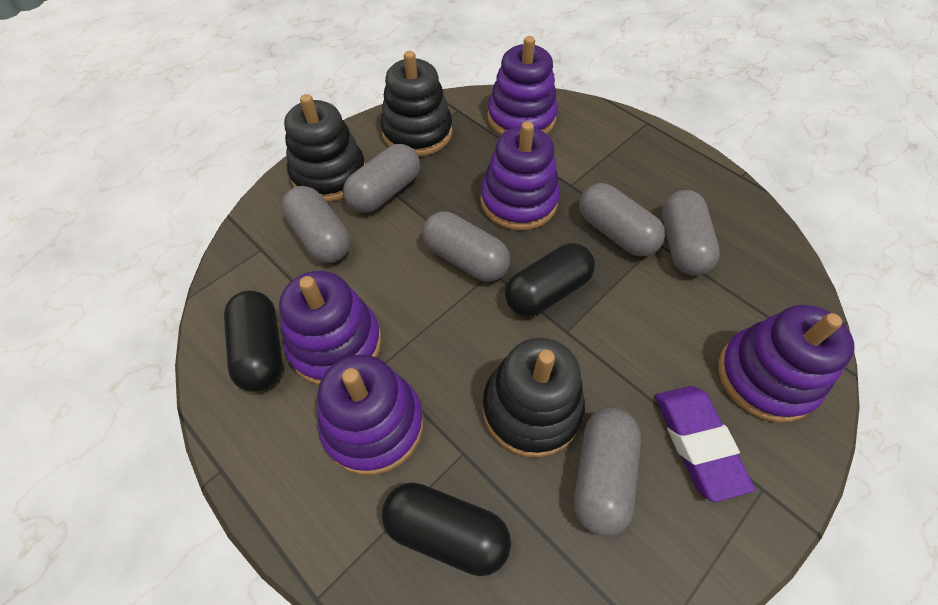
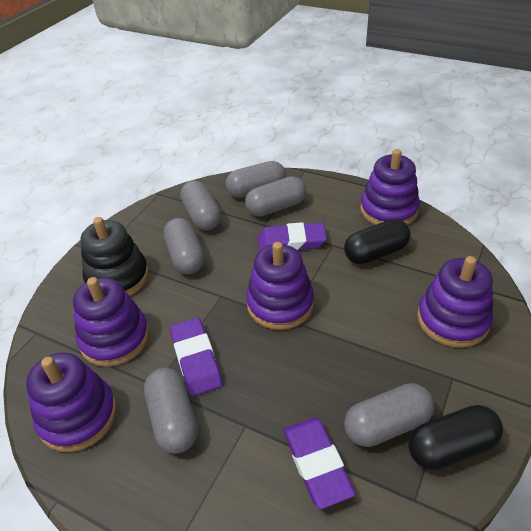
black capsule: 3 -> 2
black stacking toy: 3 -> 1
purple eraser: 1 -> 3

